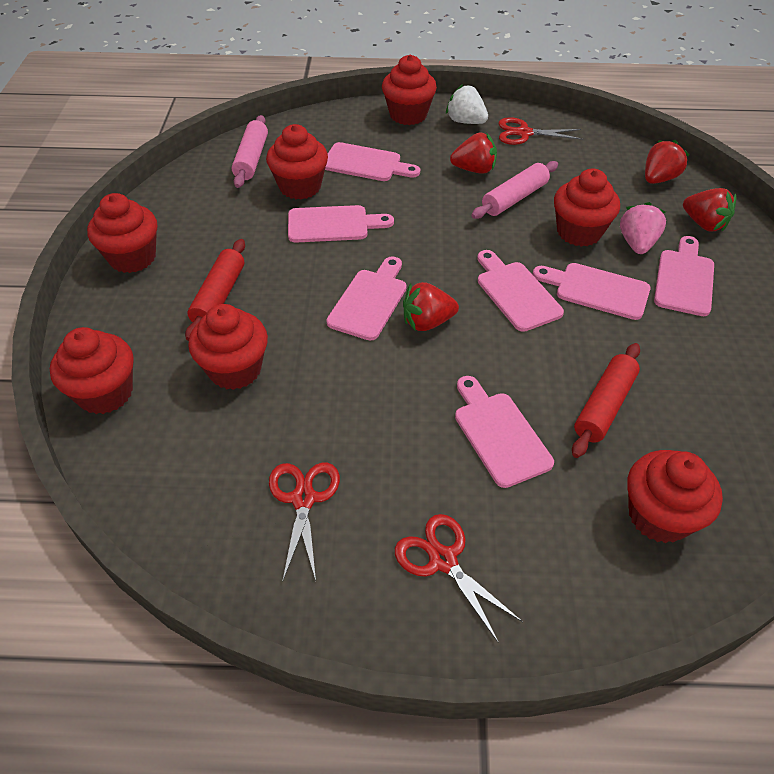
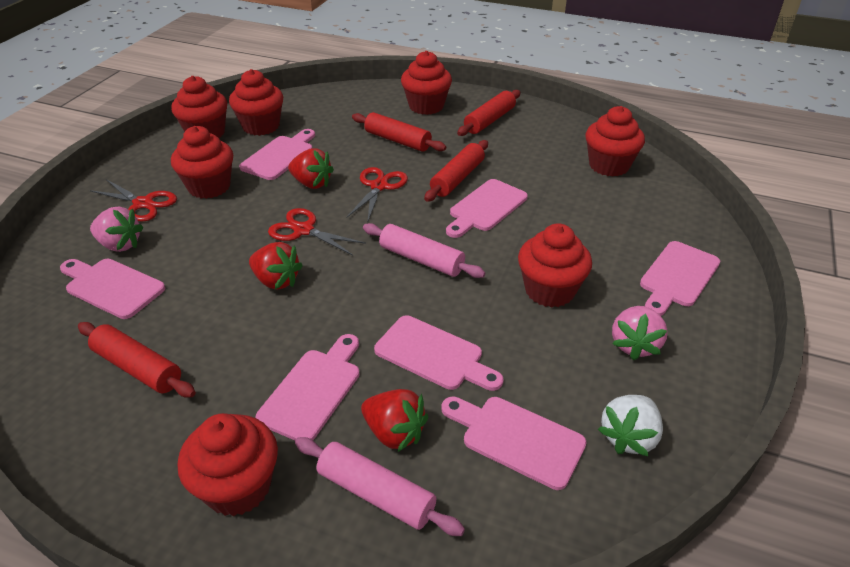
pink strawberry: 1 -> 2
red rolling pin: 2 -> 4
red strawberry: 4 -> 3

